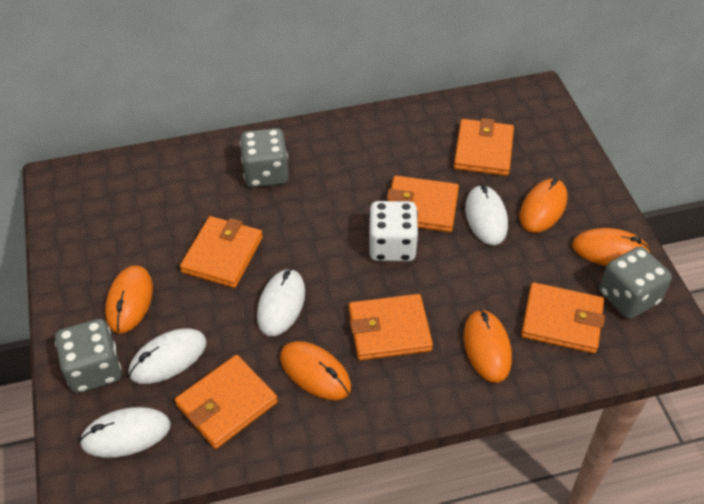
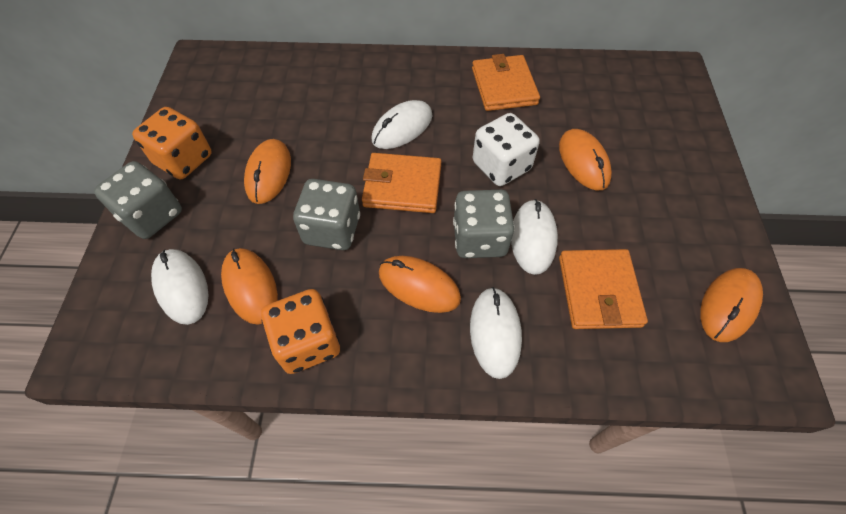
orange dice: 0 -> 2
orange wallet: 6 -> 3

